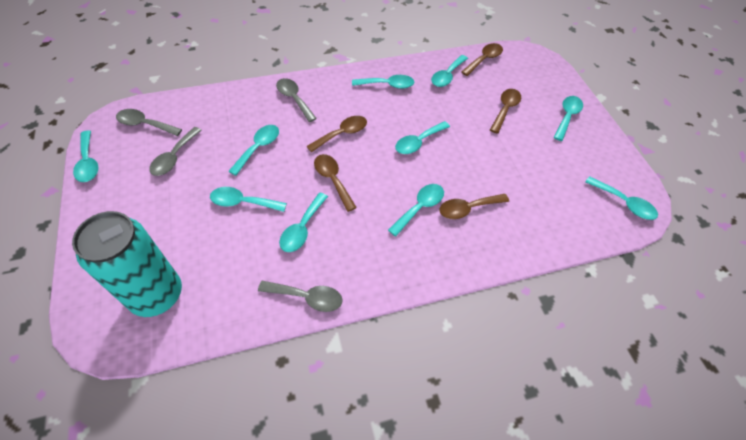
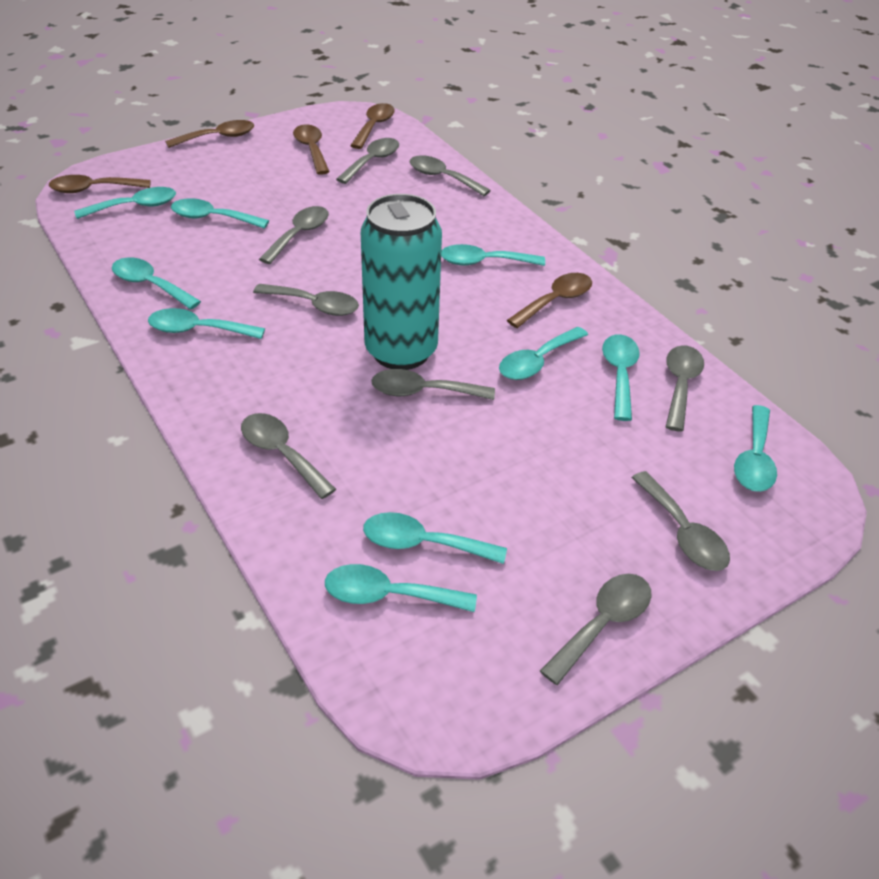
grey spoon: 4 -> 9

